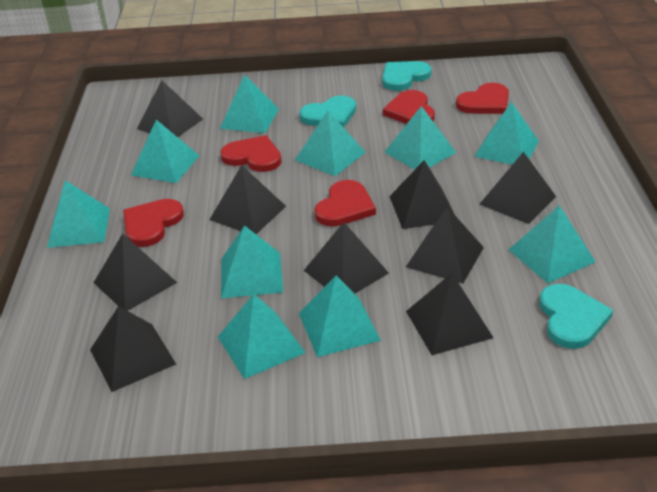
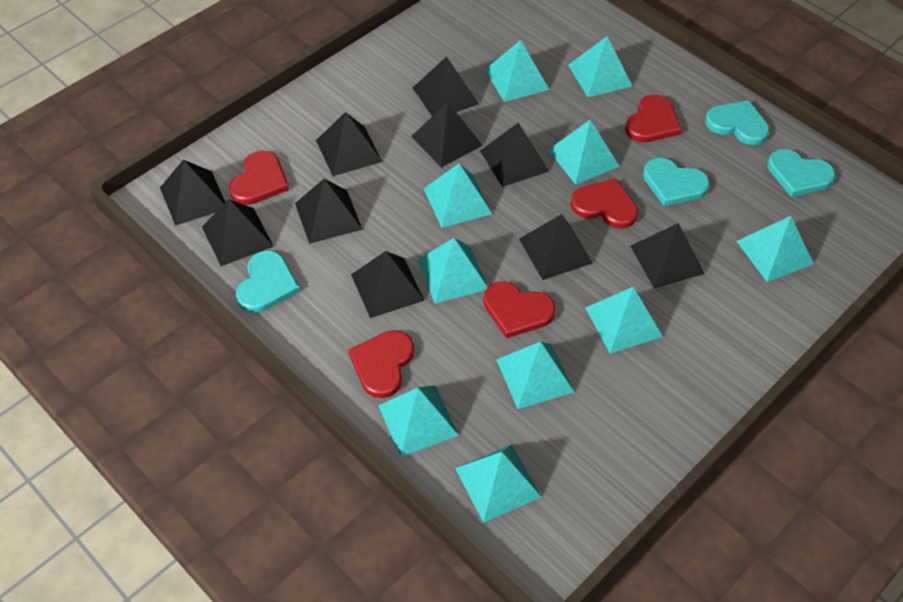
black pyramid: 9 -> 10
turquoise heart: 3 -> 4

